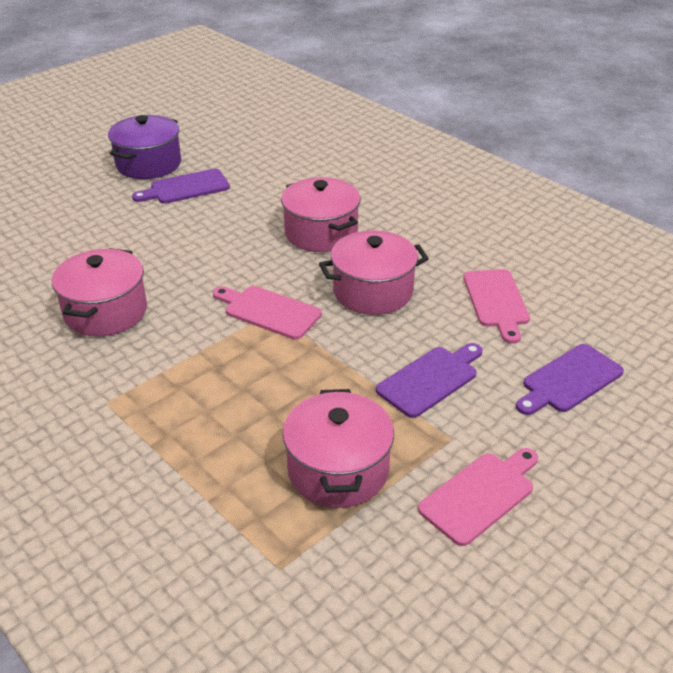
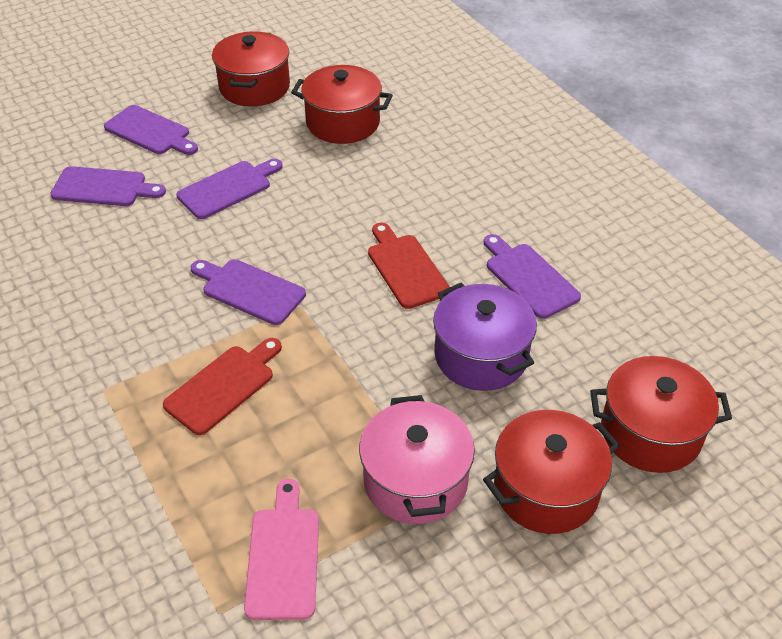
pink cutting board: 3 -> 1
pink pot: 4 -> 1
purple cutting board: 3 -> 5
red cutting board: 0 -> 2
red pot: 0 -> 4

